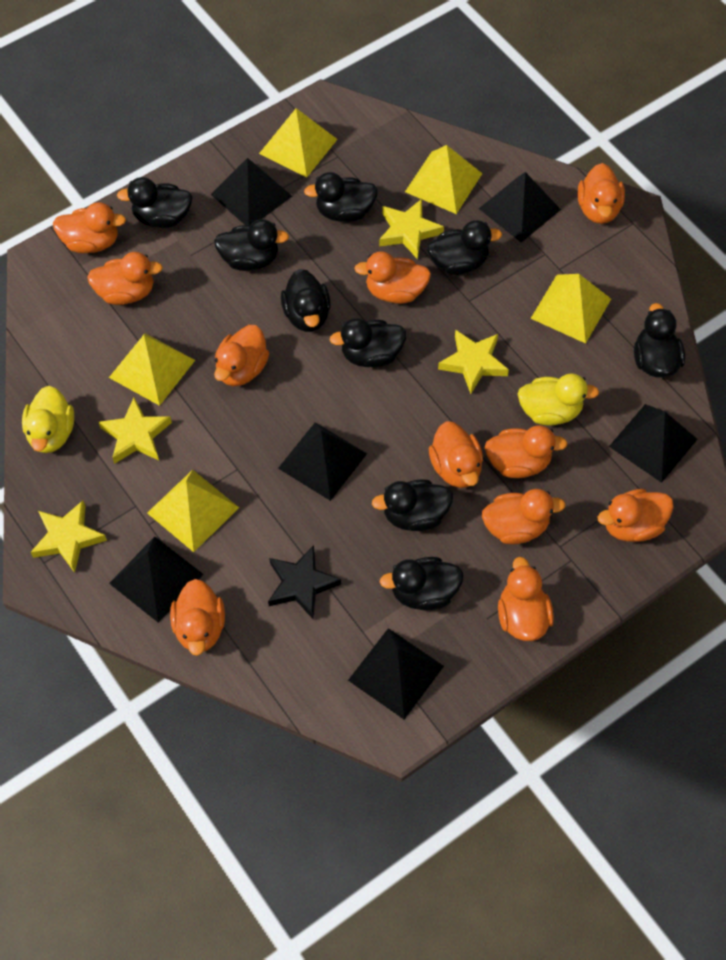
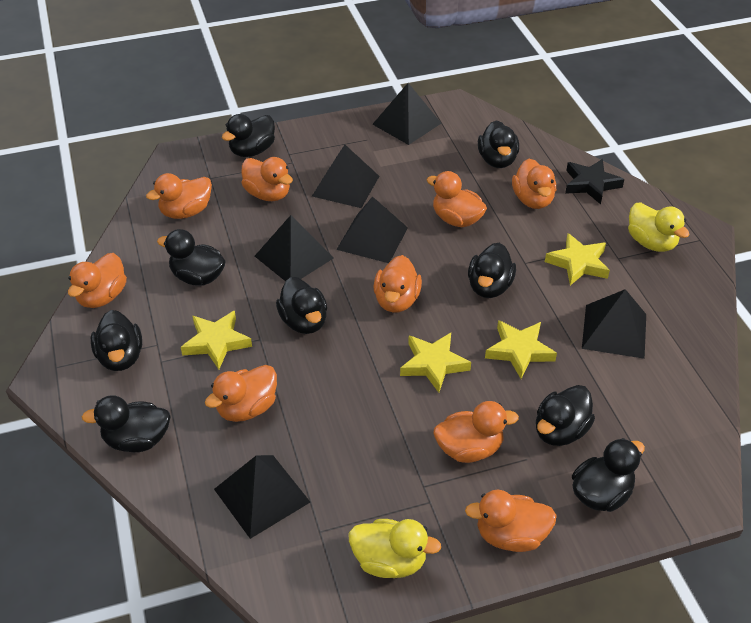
orange duck: 11 -> 9
yellow pyramid: 5 -> 0

